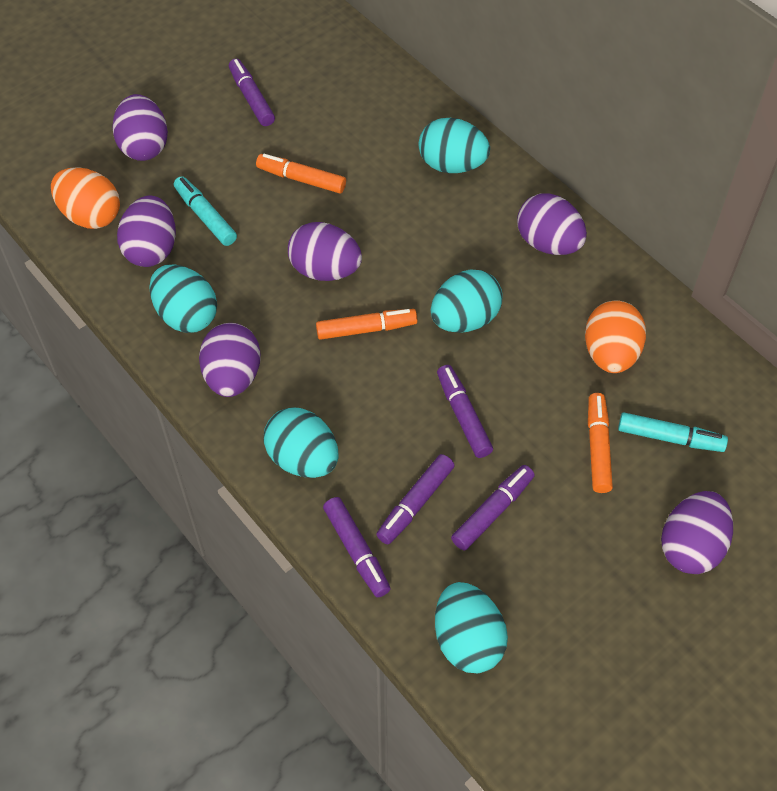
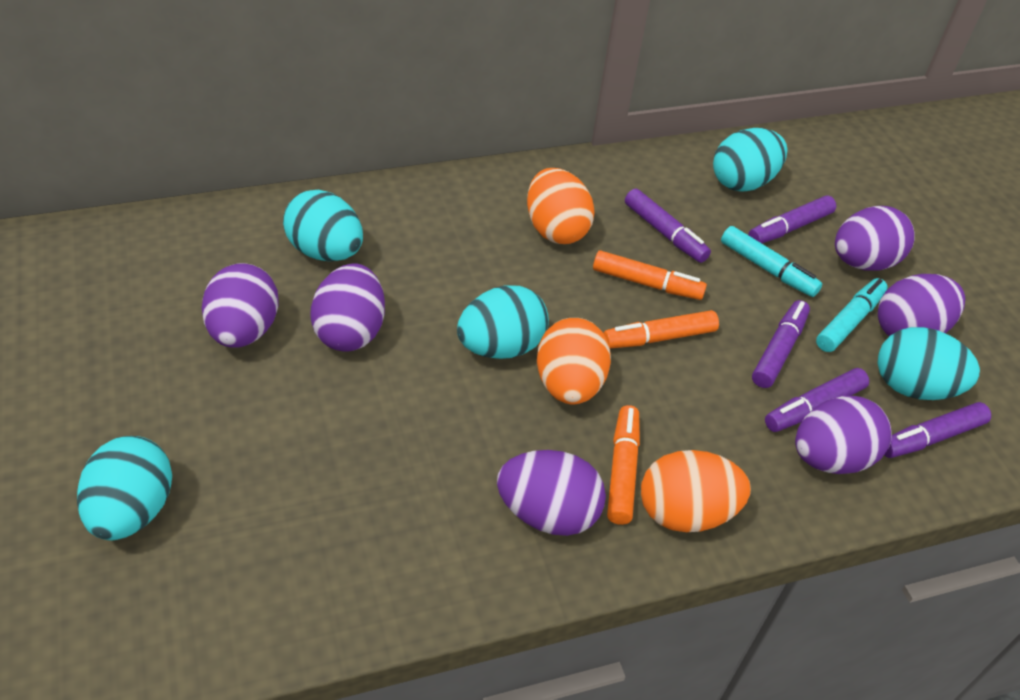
orange egg: 2 -> 3

